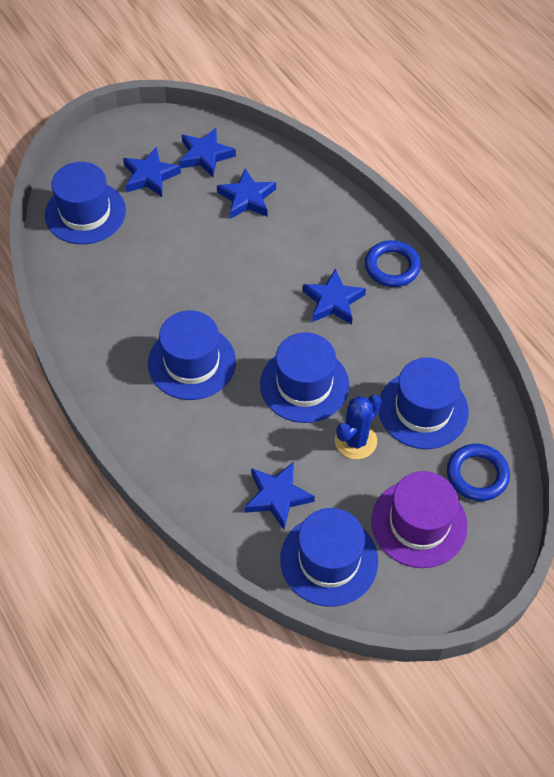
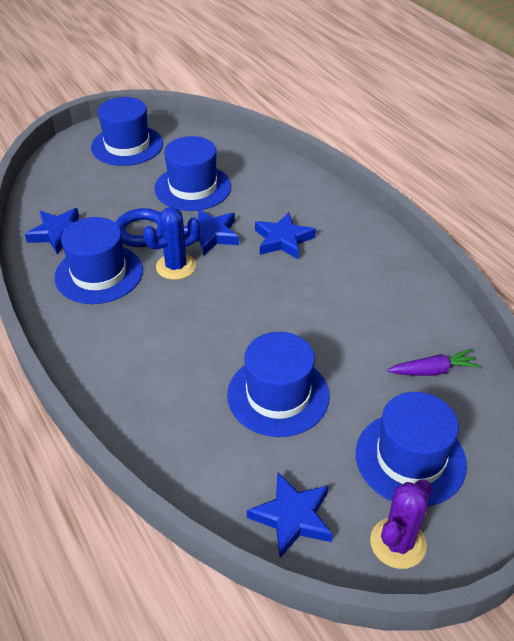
blue ring: 2 -> 1
blue star: 5 -> 4
purple cactus: 0 -> 1
purple carrot: 0 -> 1
purple hat: 1 -> 0

